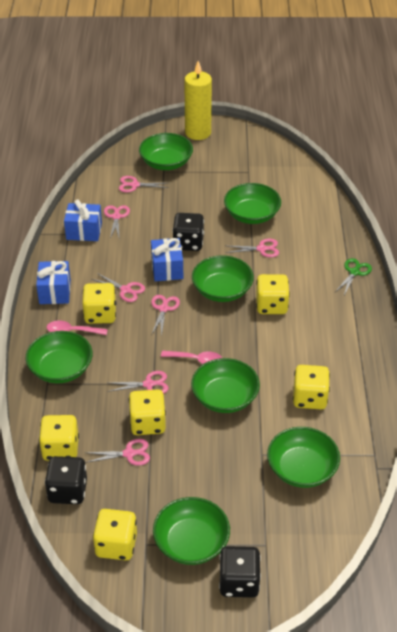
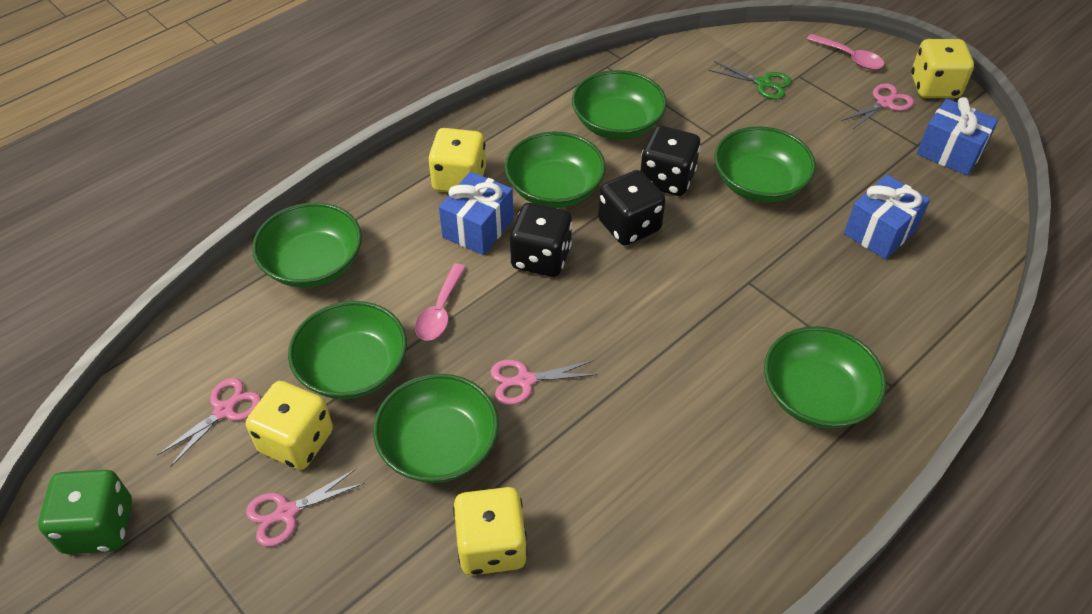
green dice: 0 -> 1
pink scissors: 7 -> 4
yellow candle: 1 -> 0
yellow dice: 6 -> 4

